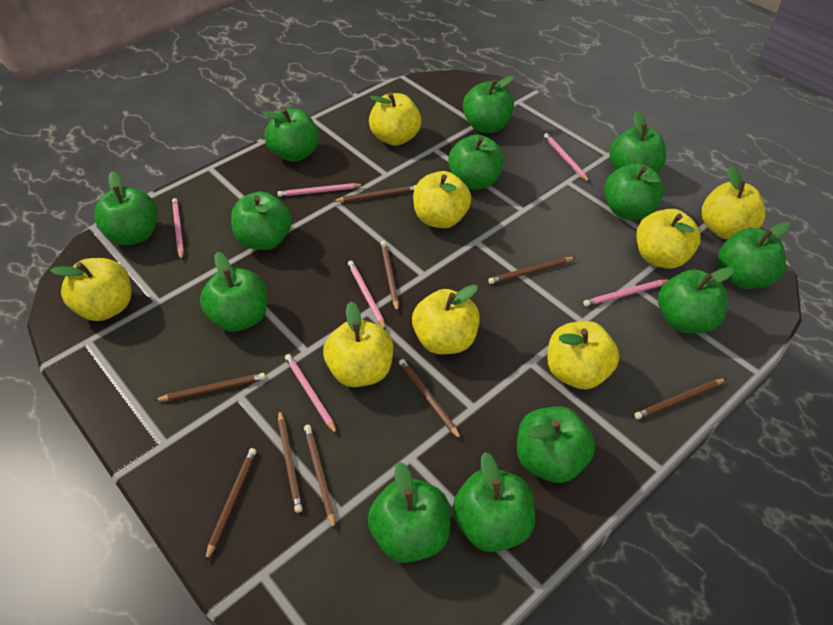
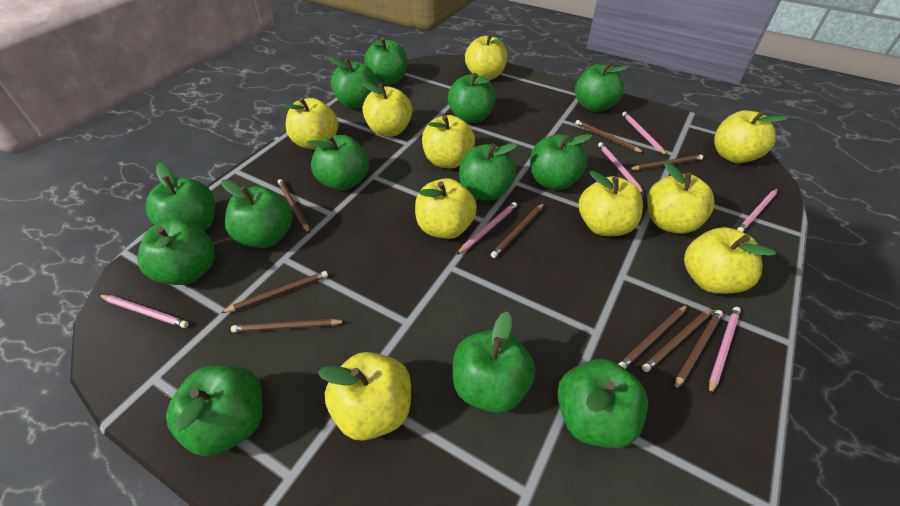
yellow apple: 8 -> 10

